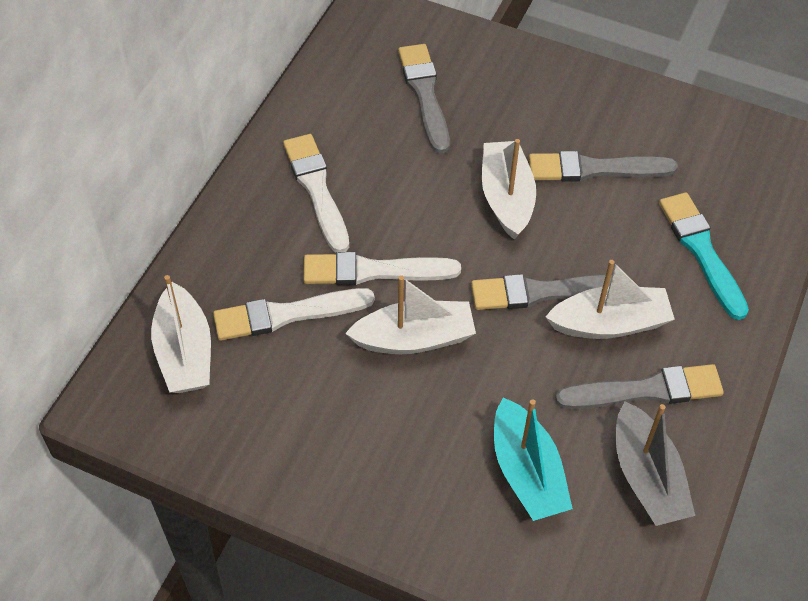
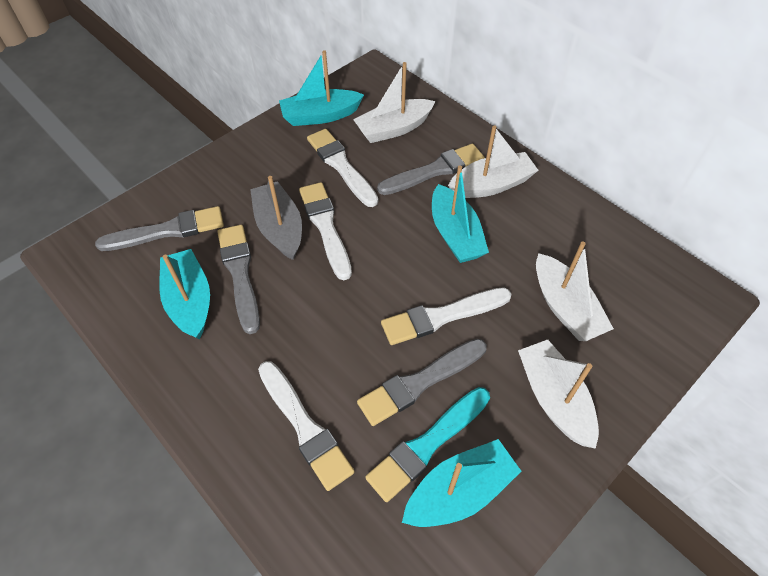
turquoise boat: 1 -> 4
white brush: 3 -> 4

